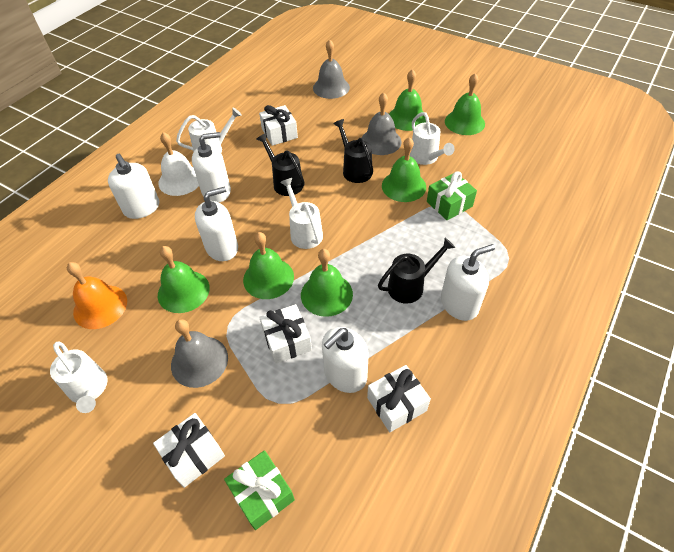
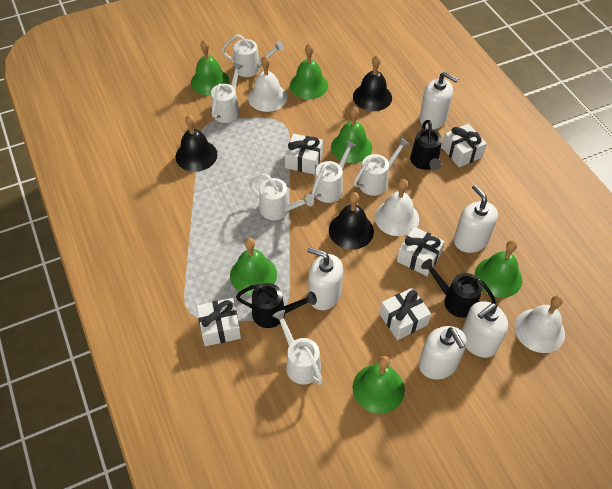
black bell: 0 -> 3
green gift: 2 -> 0
grey bell: 3 -> 0
orange bell: 1 -> 0
white bell: 1 -> 3
white gift: 4 -> 5
white watering can: 4 -> 6

